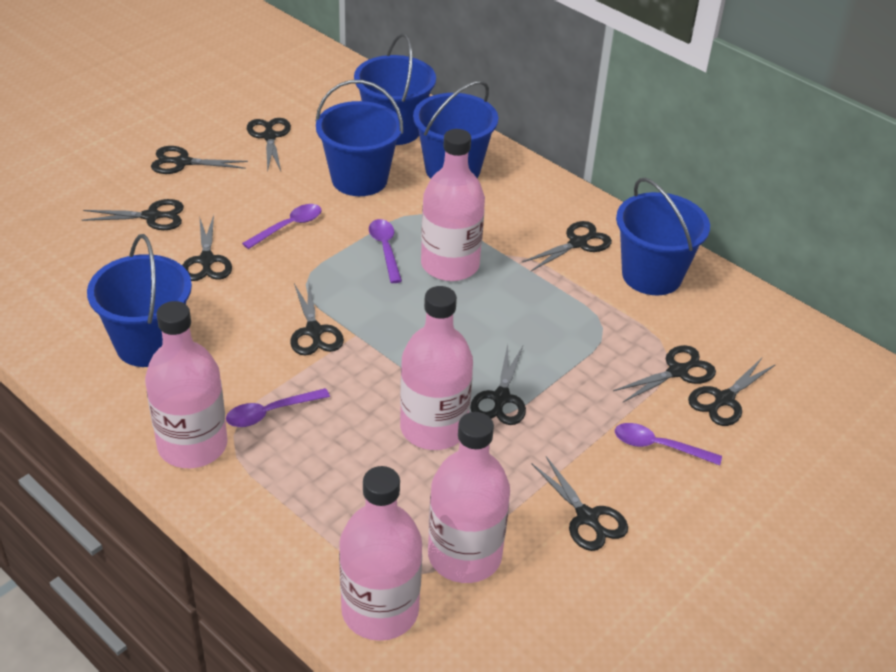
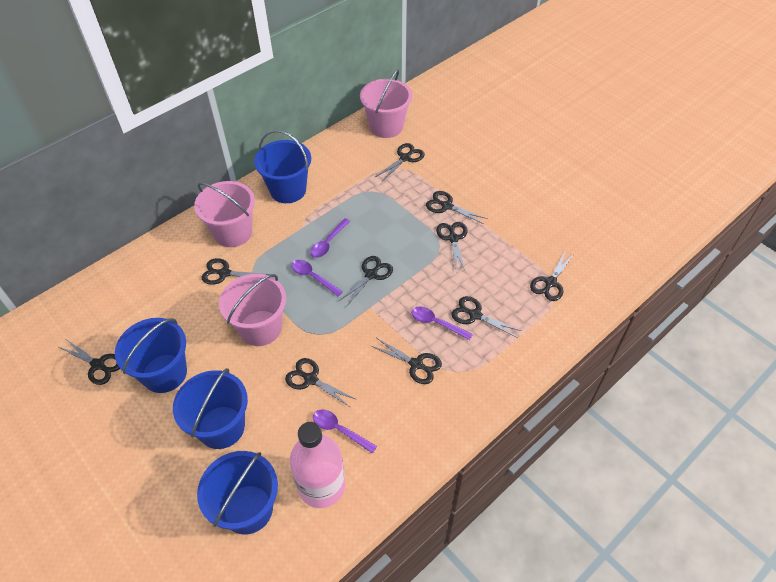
blue bucket: 5 -> 4
pink bottle: 5 -> 1
pink bucket: 0 -> 3

